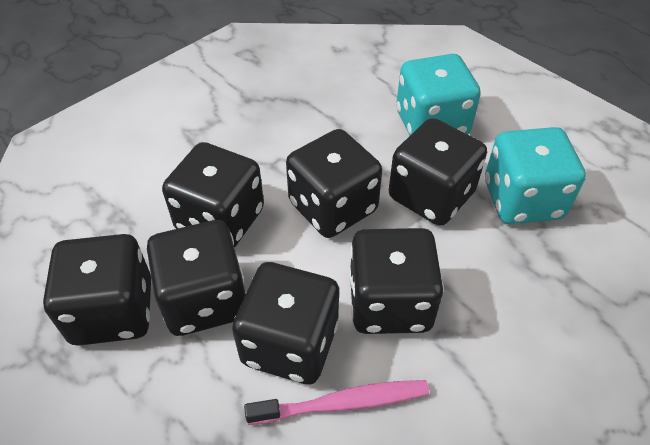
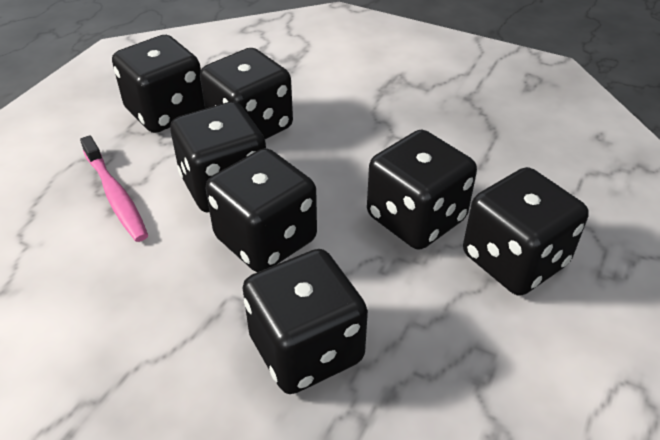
turquoise dice: 2 -> 0

